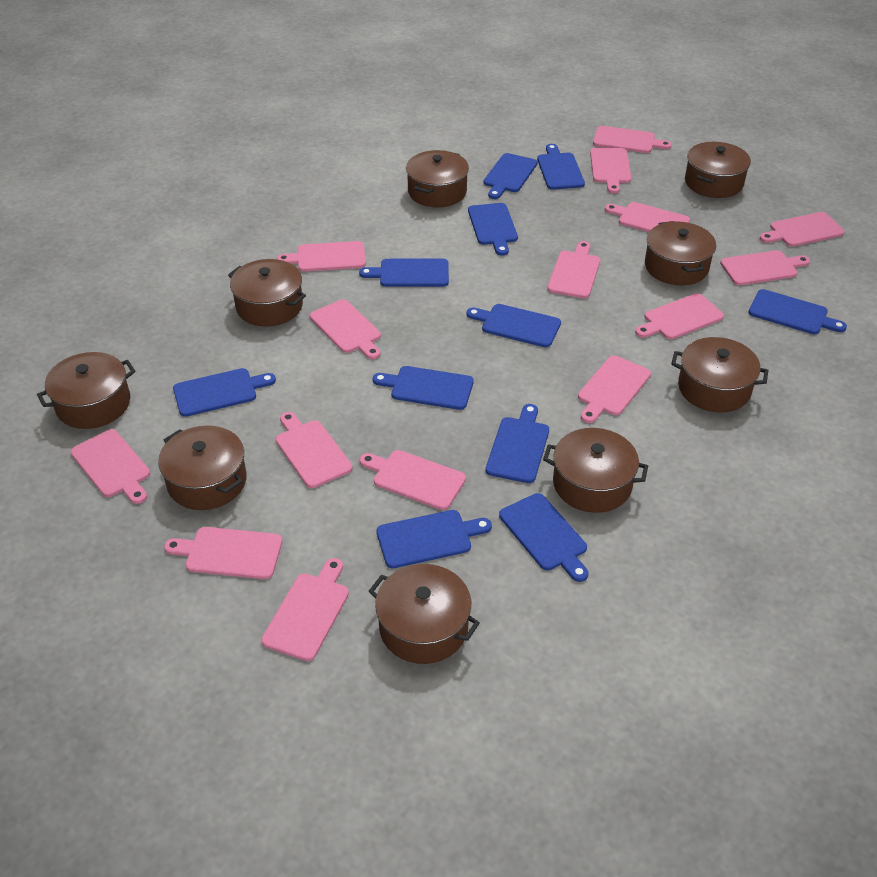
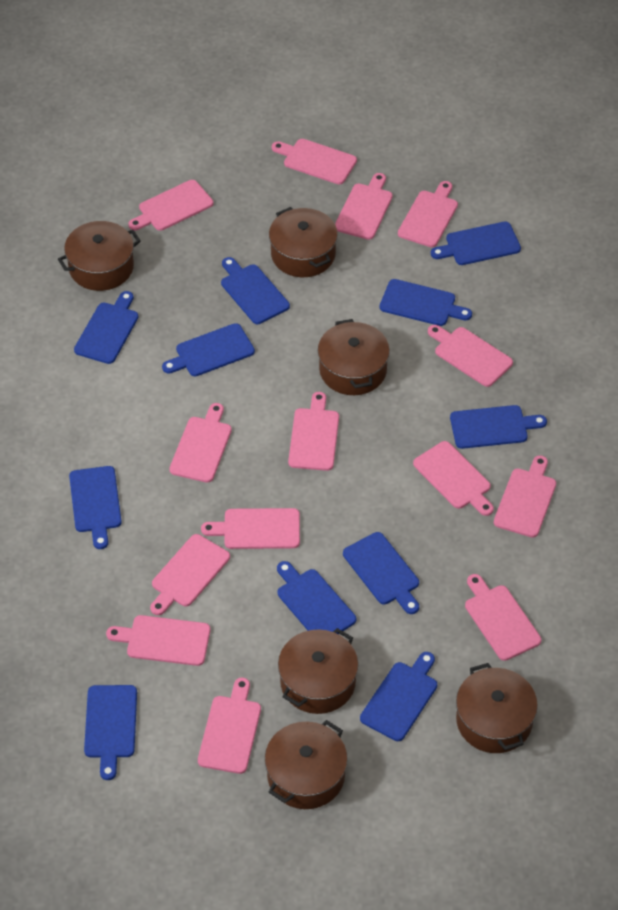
brown pot: 9 -> 6
pink cutting board: 15 -> 14

